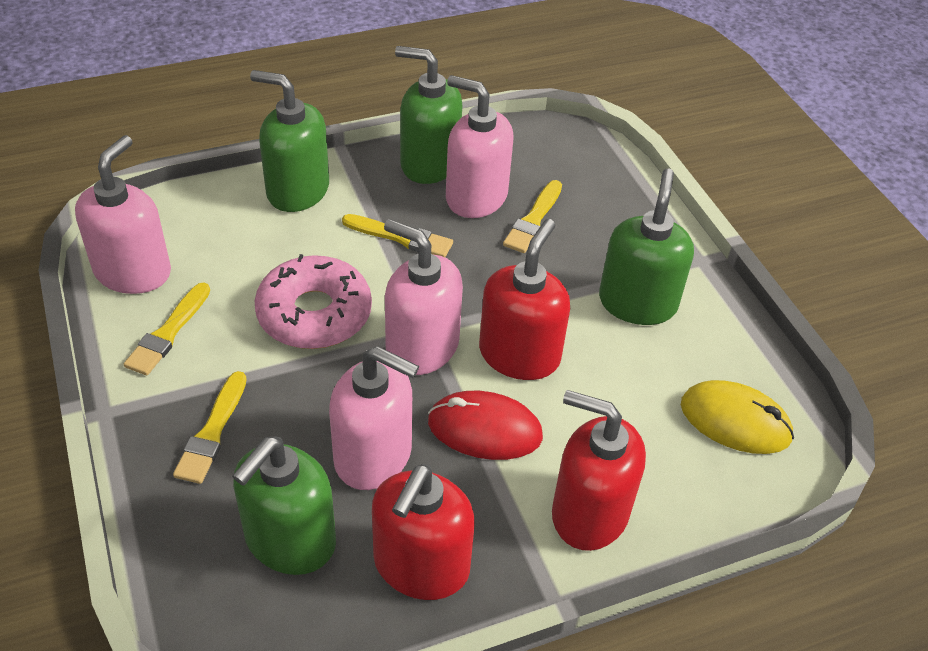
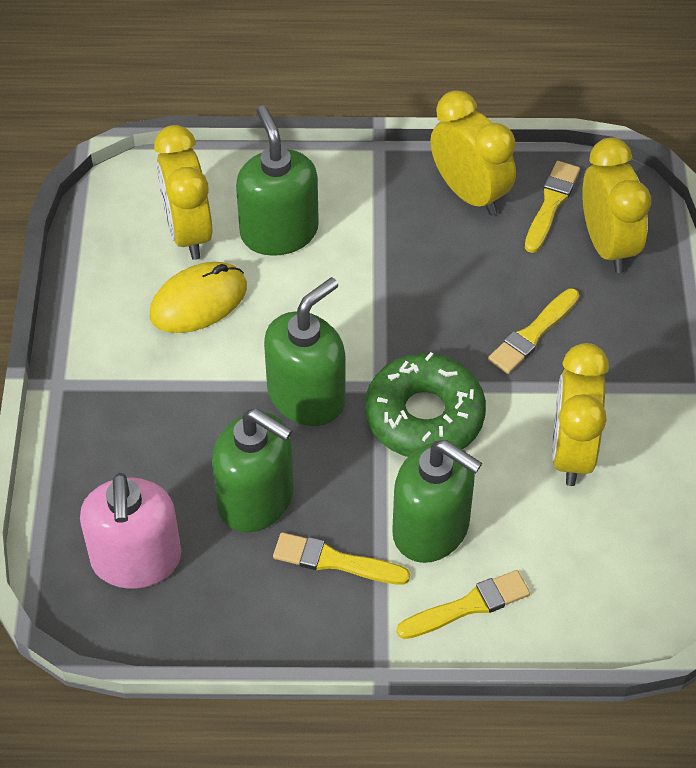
green donut: 0 -> 1
pink donut: 1 -> 0
pink soap dispenser: 4 -> 1
red mouse: 1 -> 0
red soap dispenser: 3 -> 0
yellow clock: 0 -> 4

